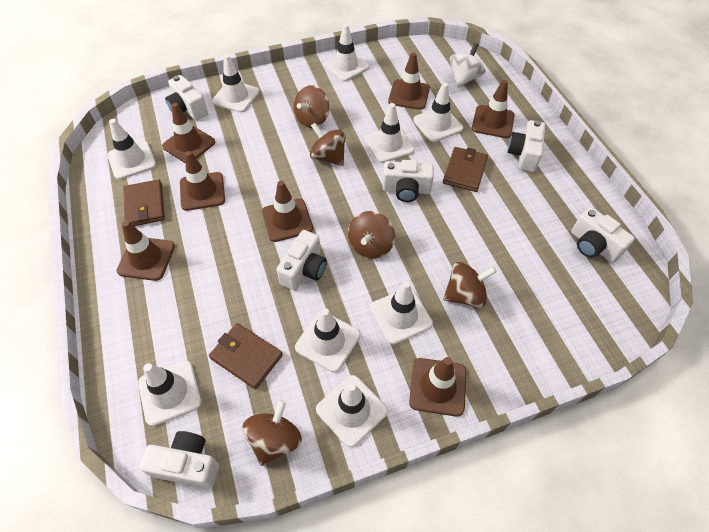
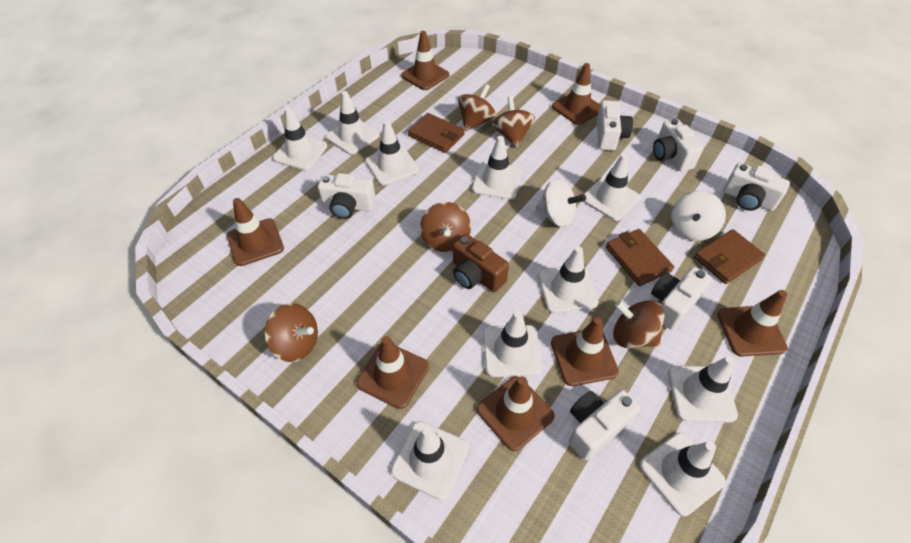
brown camera: 0 -> 1
white spinning top: 1 -> 2
white traffic cone: 9 -> 10

